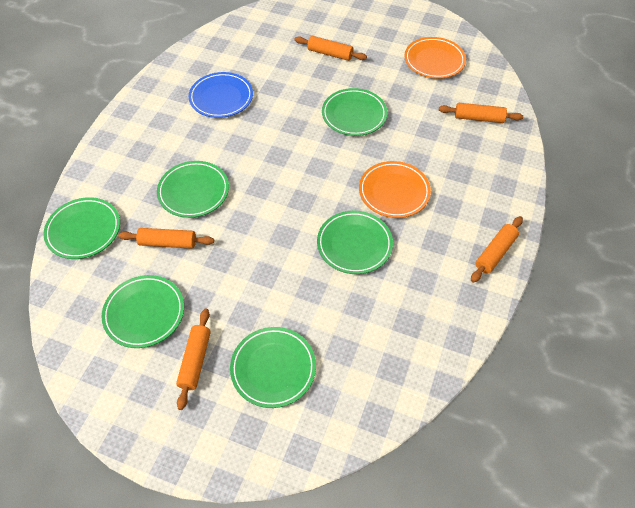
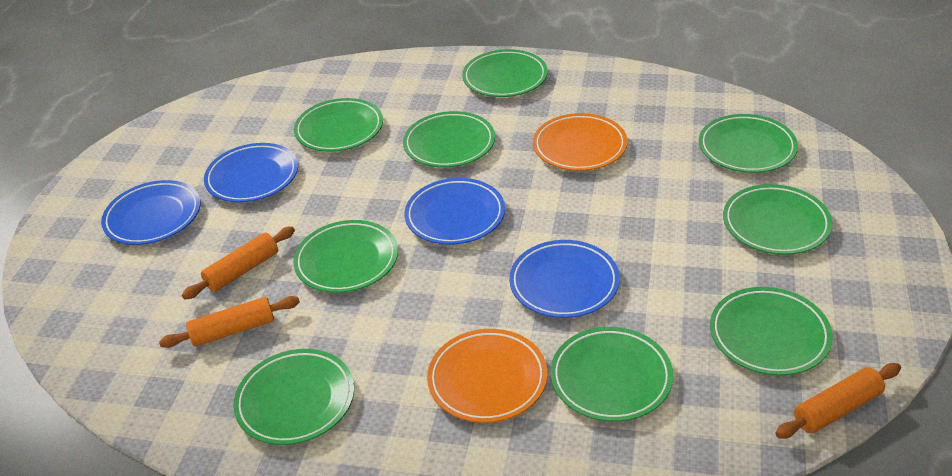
blue plate: 1 -> 4
green plate: 6 -> 9
orange rolling pin: 5 -> 3

